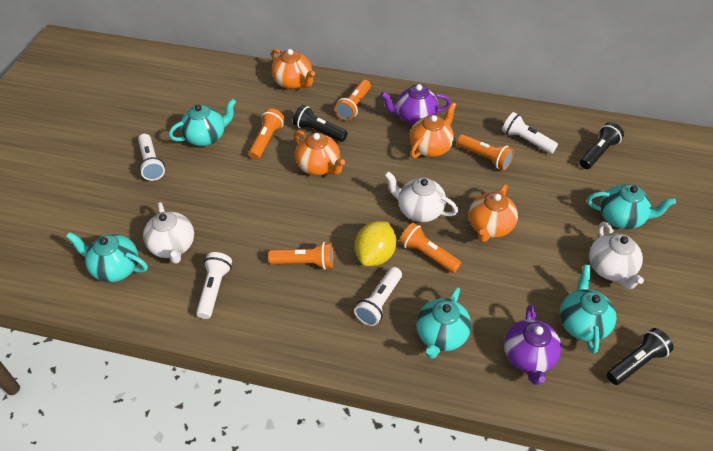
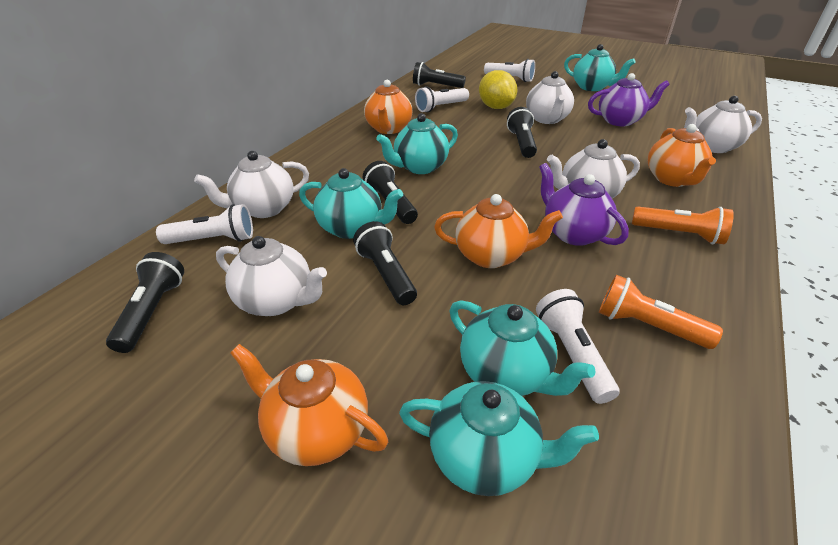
black flashlight: 3 -> 5
orange flashlight: 5 -> 2
white teapot: 3 -> 5

